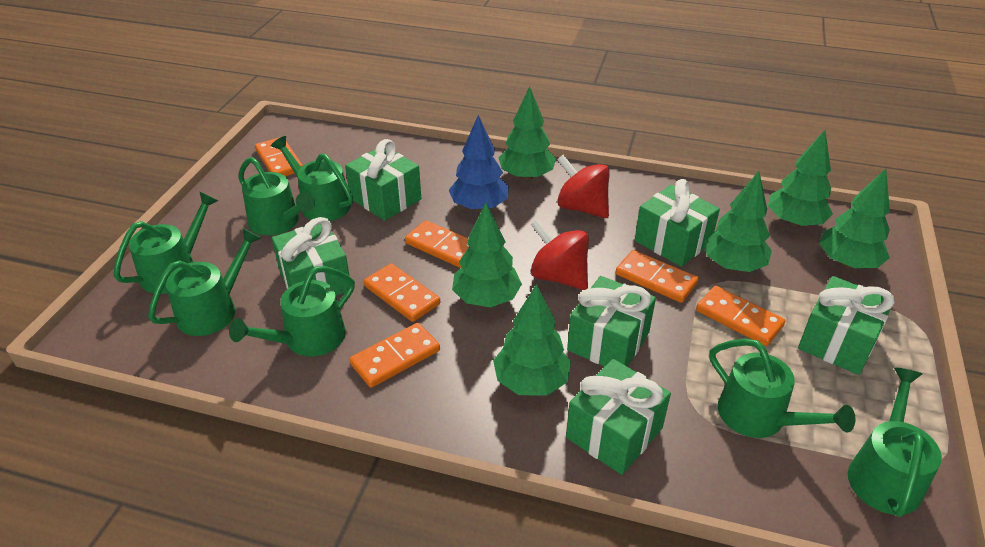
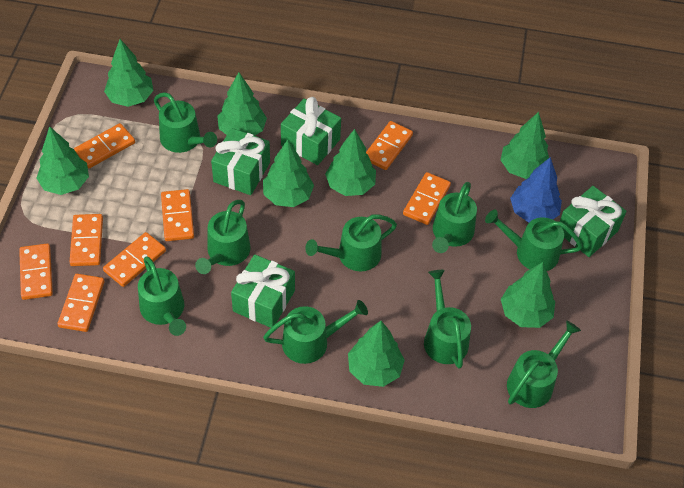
green gift: 6 -> 4
green tree: 6 -> 8
green watering can: 7 -> 9
orange domino: 6 -> 8
red spinning top: 2 -> 0

